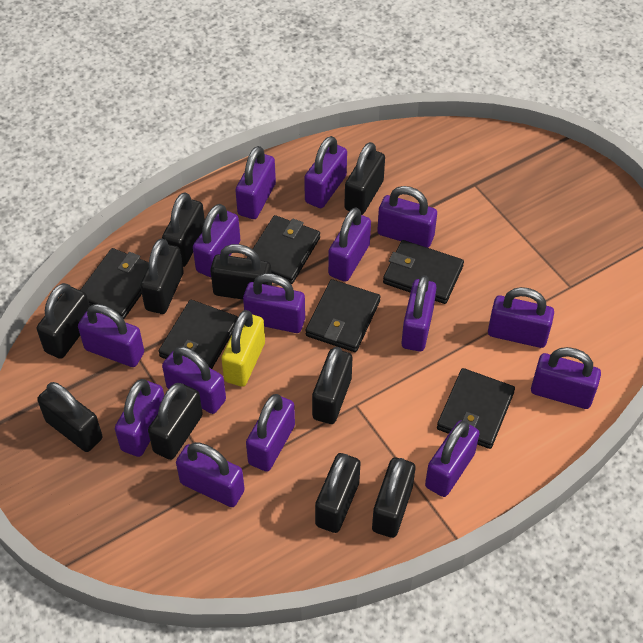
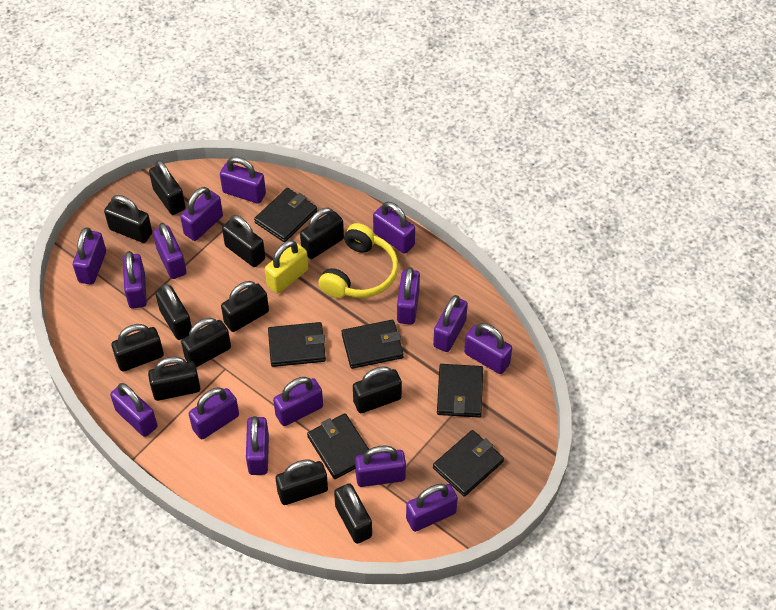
black padlock: 10 -> 12
yellow headphones: 0 -> 1

